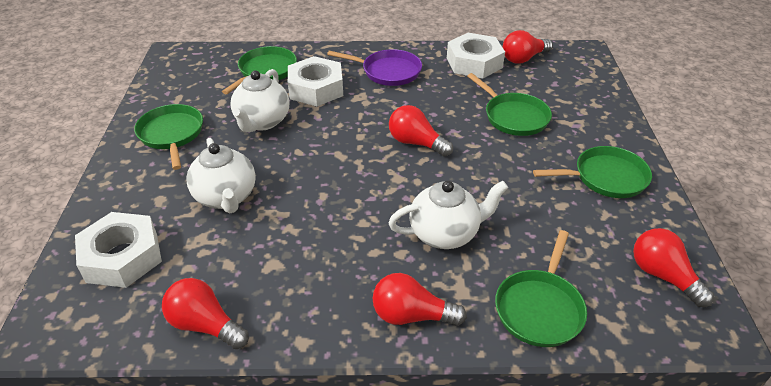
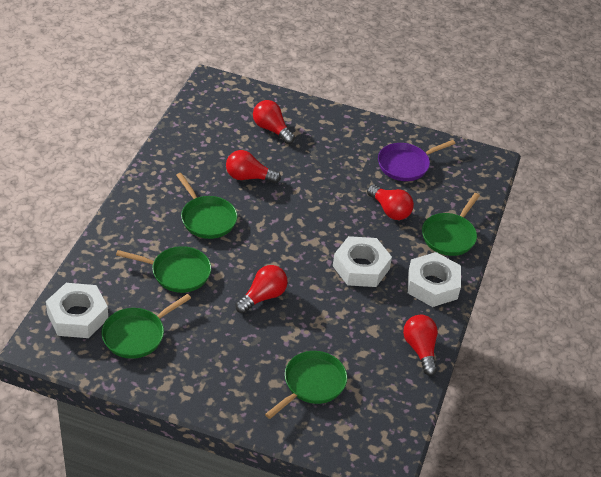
white teapot: 3 -> 0

